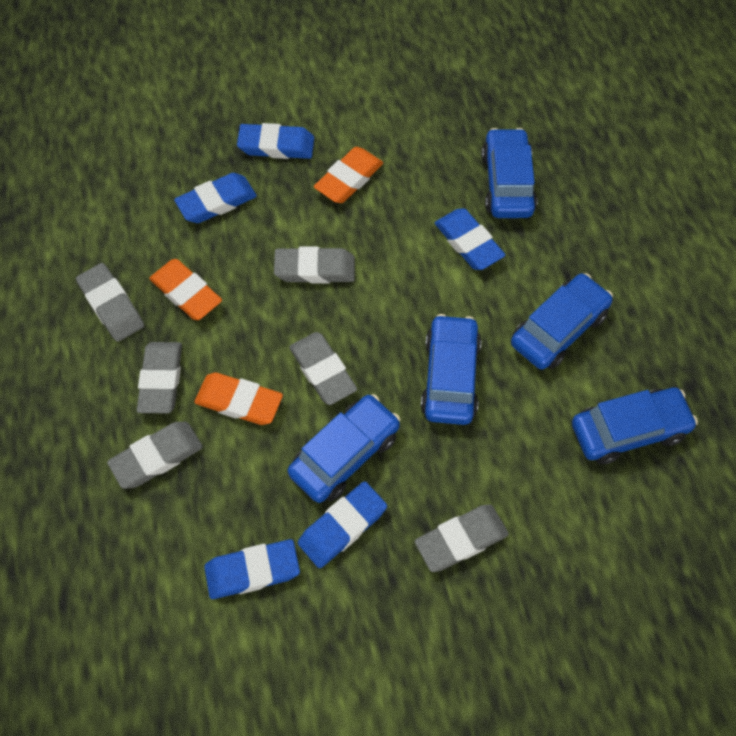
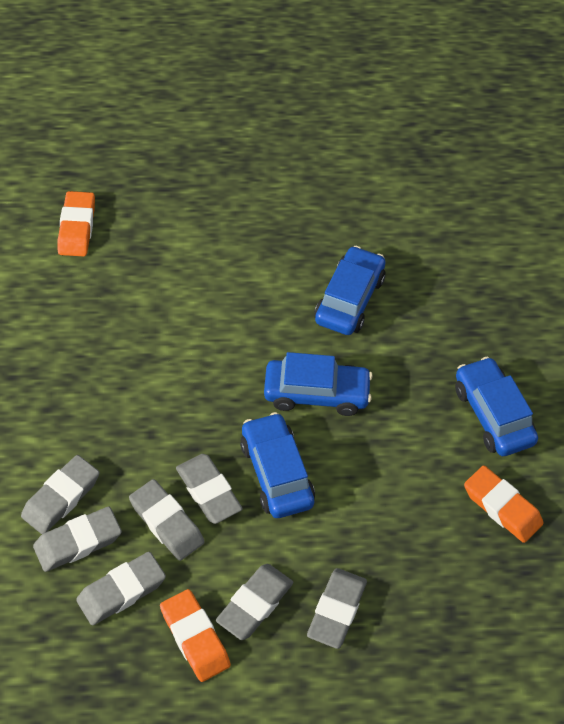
blue car: 5 -> 4
blue eraser: 5 -> 0
grey eraser: 6 -> 7

